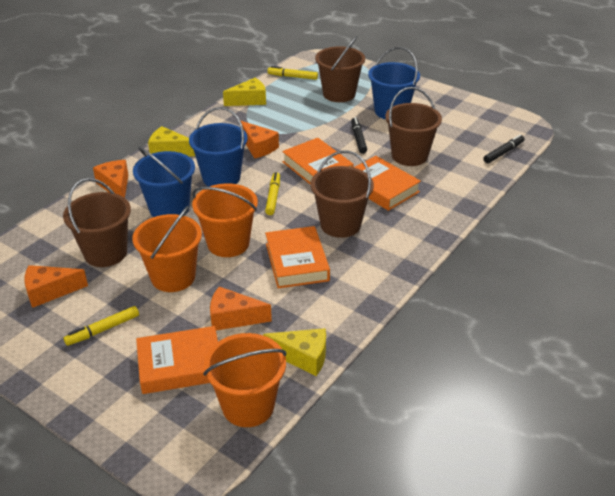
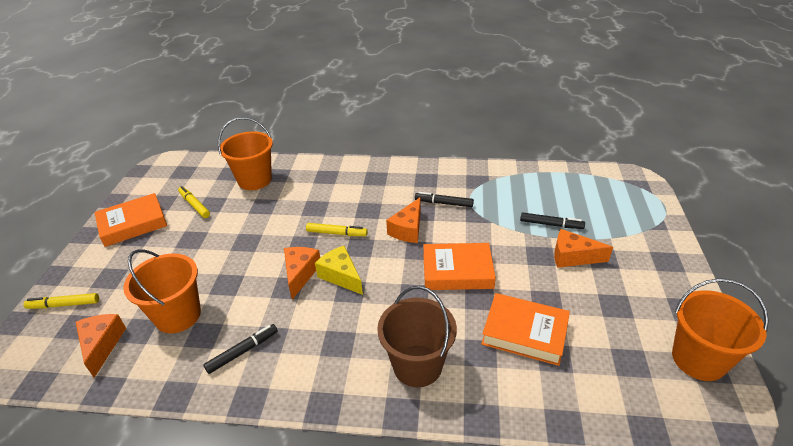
black marker: 2 -> 3
blue bucket: 3 -> 0
brown bucket: 4 -> 1
orange book: 4 -> 3
yellow cheese: 3 -> 1

